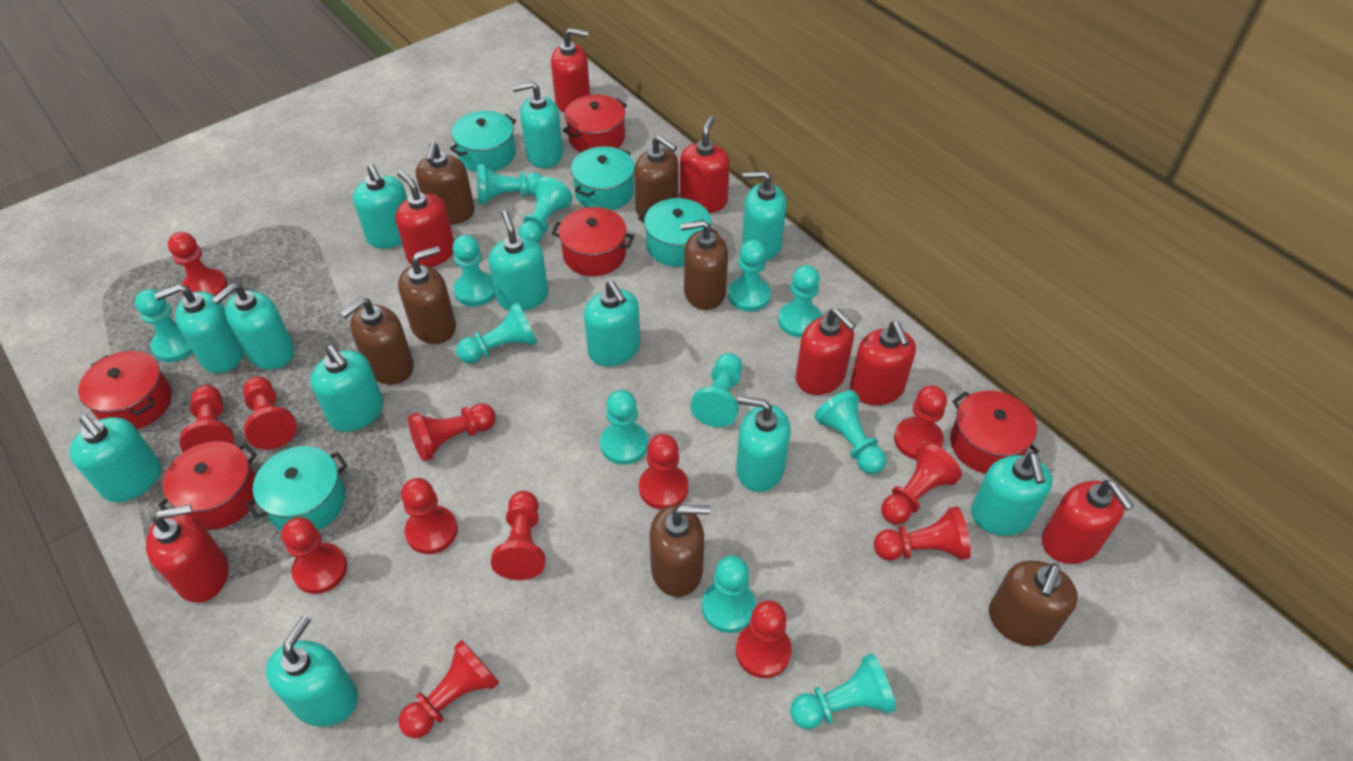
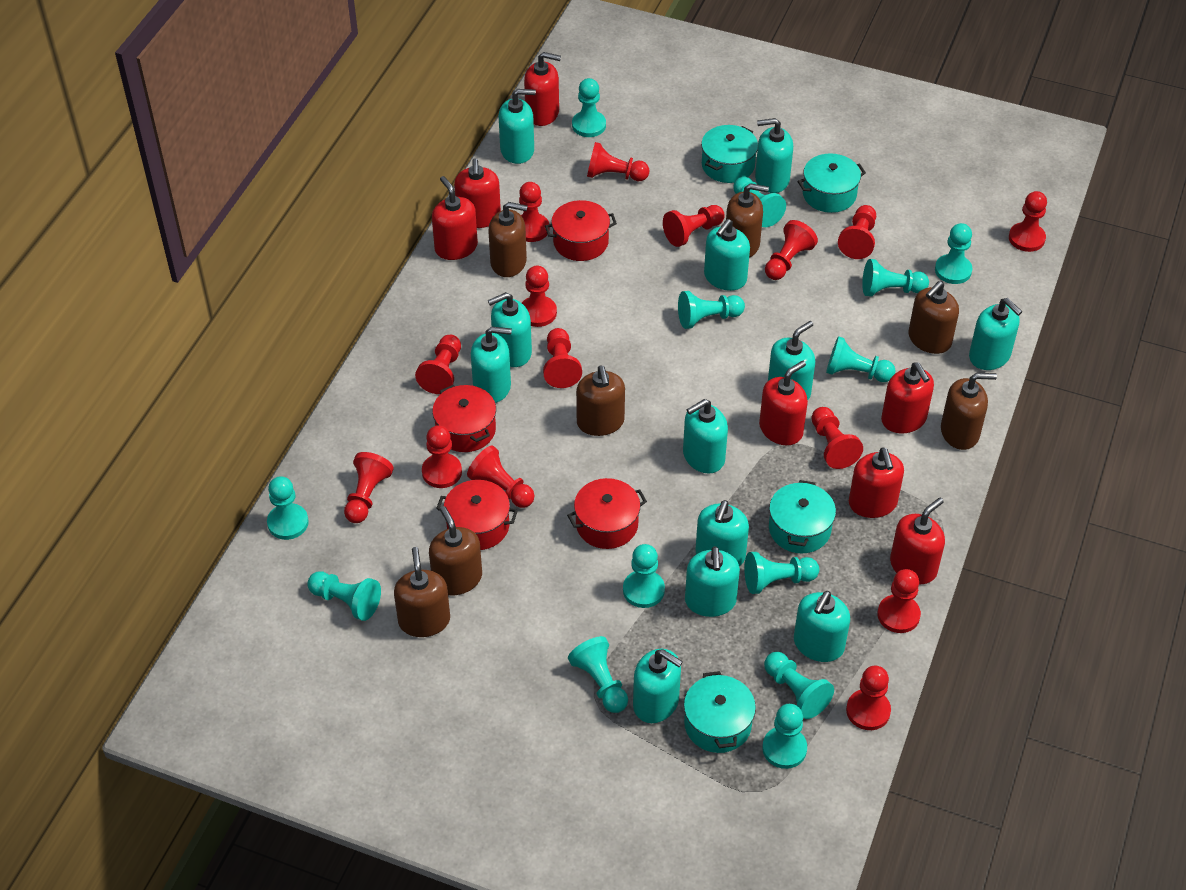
red pawn: 13 -> 15
red pot: 5 -> 4
turquoise pawn: 12 -> 13

